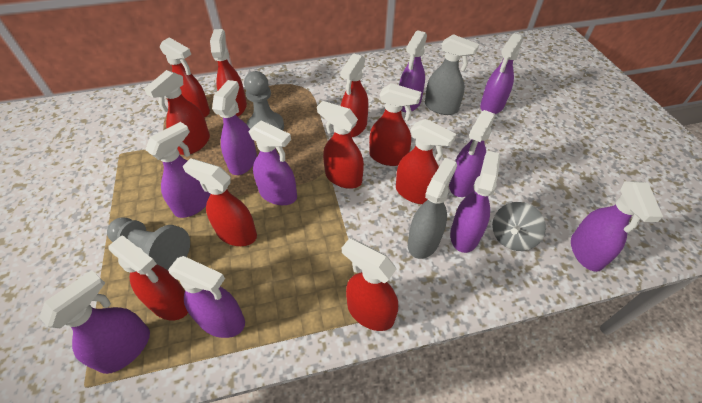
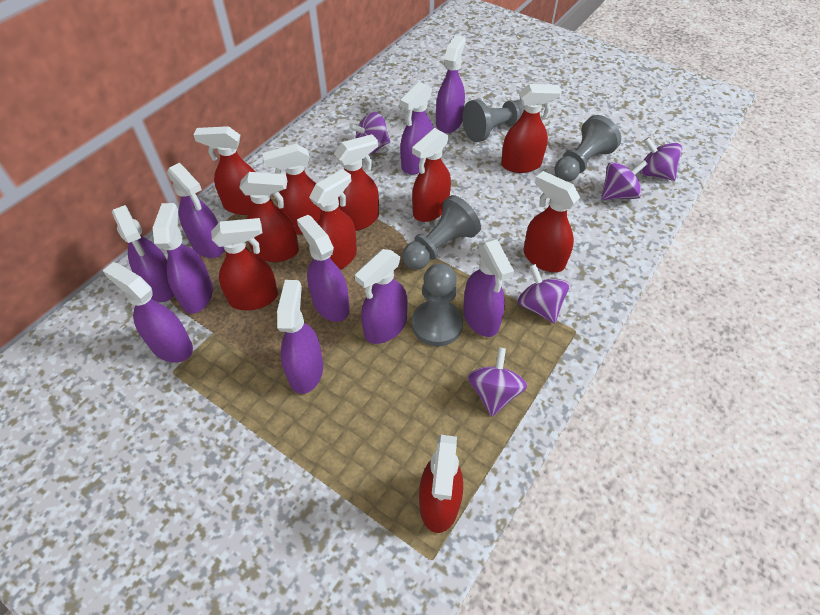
grey pawn: 2 -> 4
grey spinning top: 1 -> 0
grey spray bottle: 2 -> 0
purple spinning top: 0 -> 5

